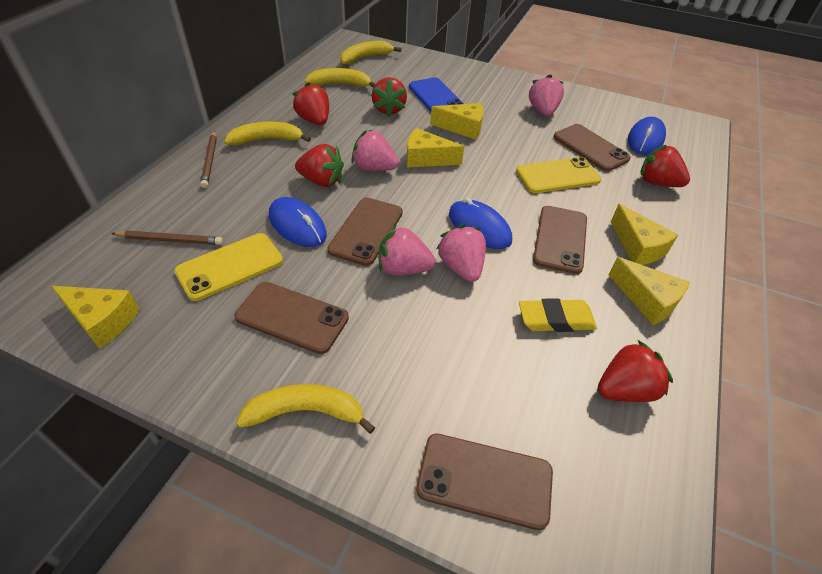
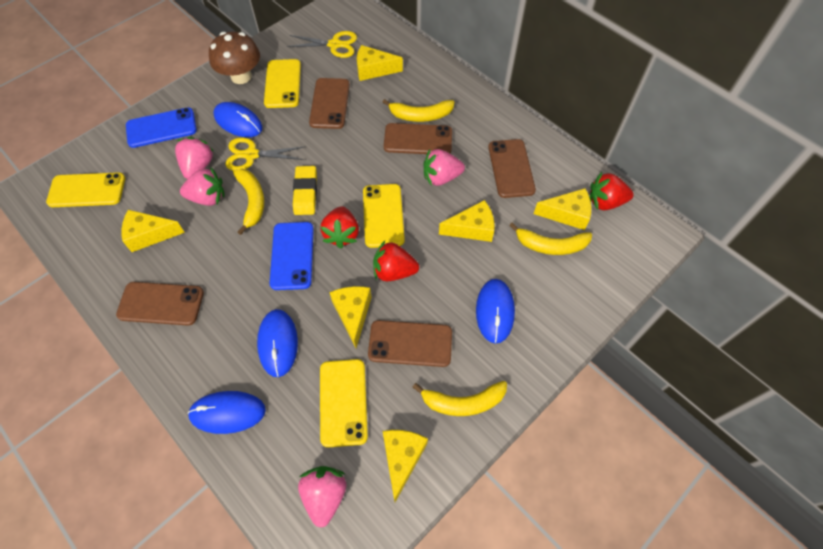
blue mouse: 3 -> 4
blue phone: 1 -> 2
brown mushroom: 0 -> 1
brown pencil: 2 -> 0
red strawberry: 5 -> 3
yellow cheese: 5 -> 6
yellow phone: 2 -> 4
yellow scissors: 0 -> 2

